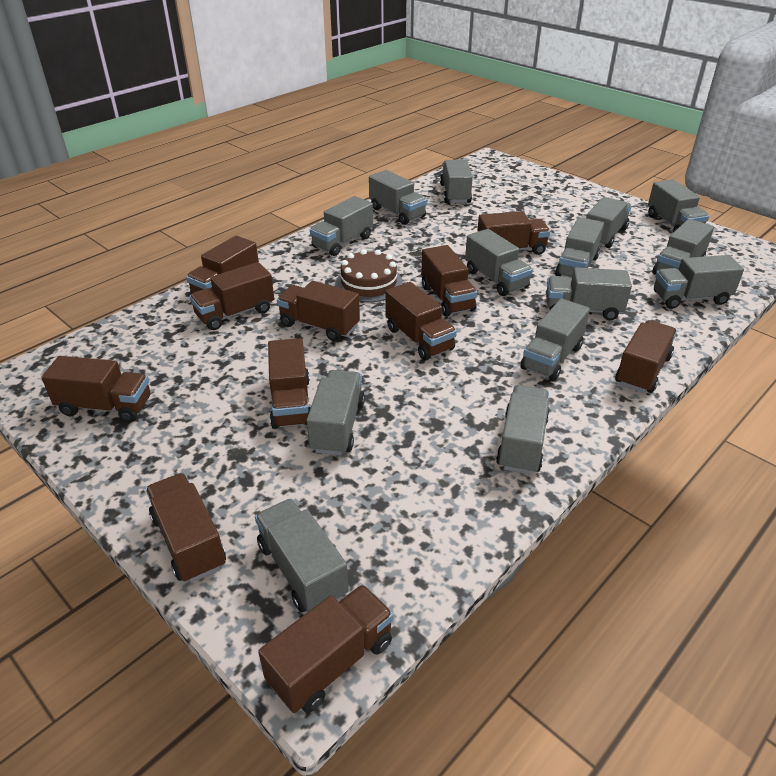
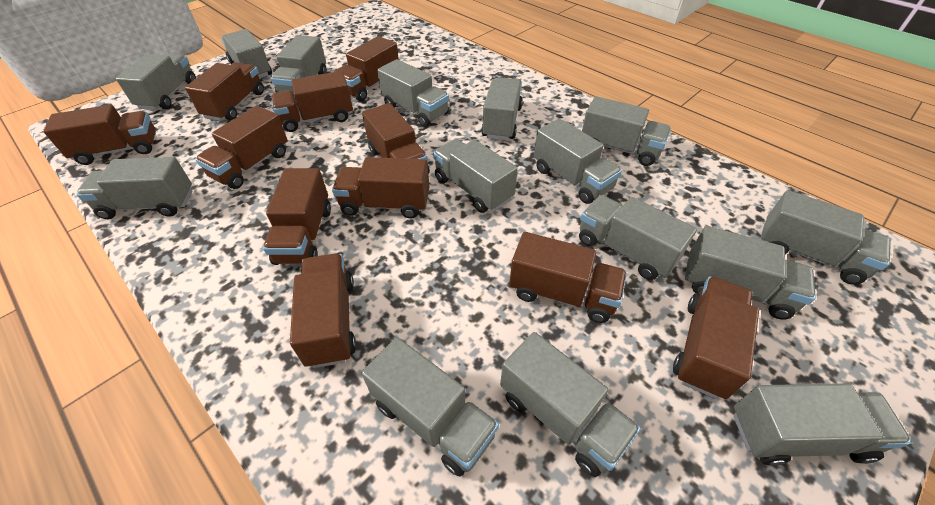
brown cake: 1 -> 0
grey truck: 14 -> 15

